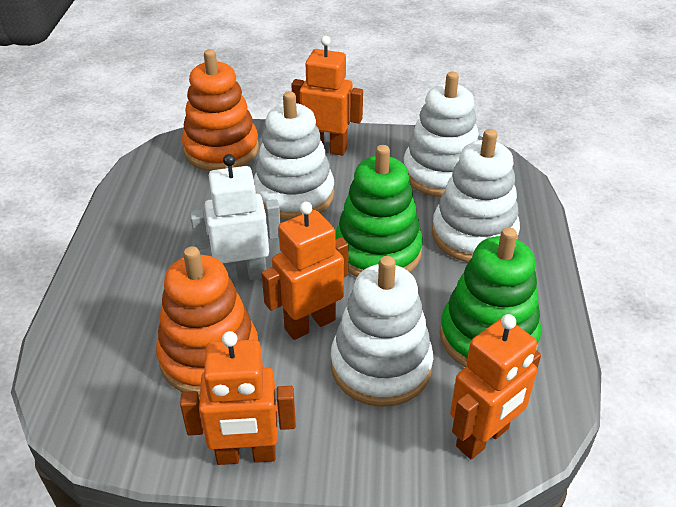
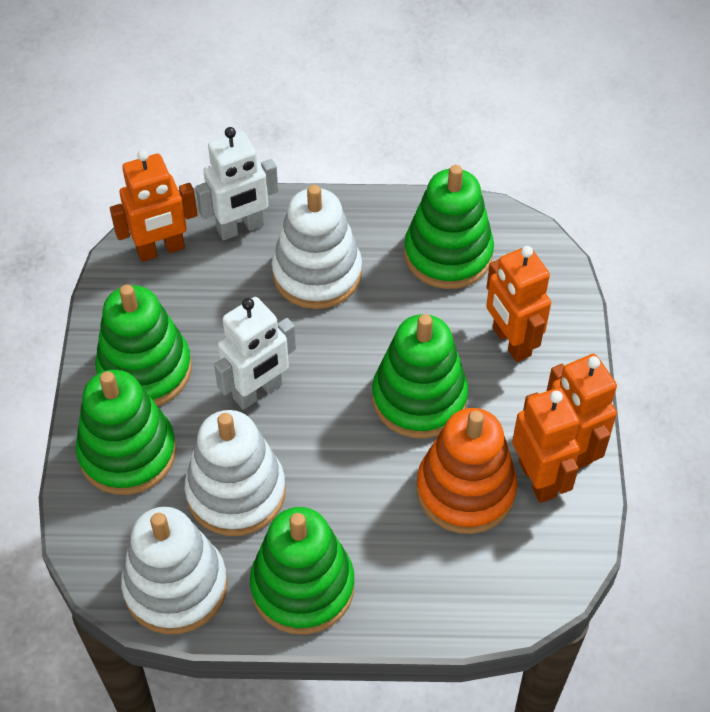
green stacking toy: 2 -> 5
orange stacking toy: 2 -> 1
white robot: 1 -> 2
white stacking toy: 4 -> 3

